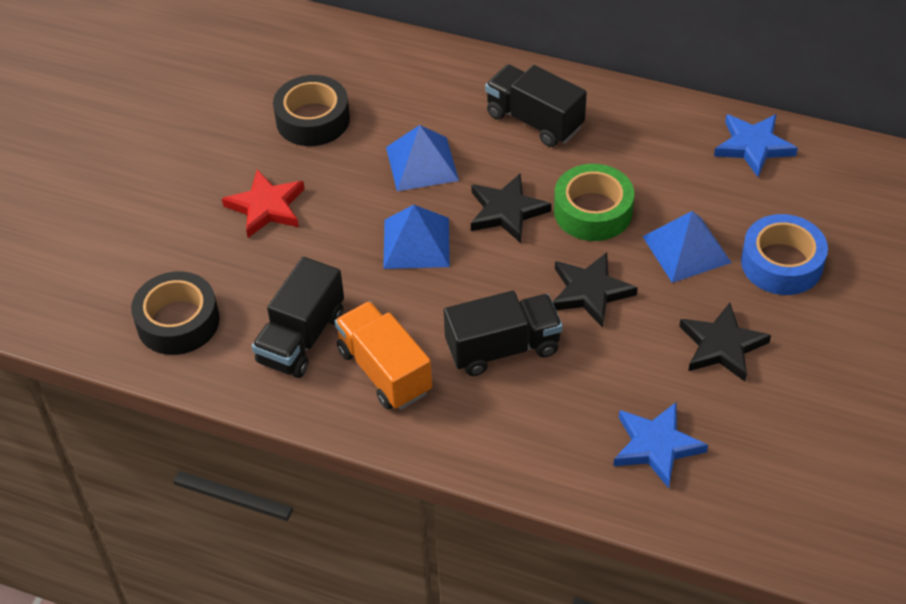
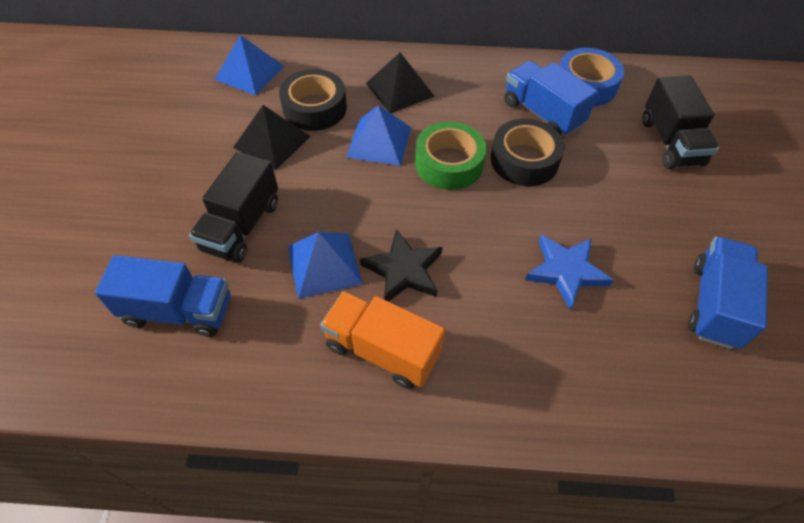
black pyramid: 0 -> 2
black star: 3 -> 1
black truck: 3 -> 2
blue star: 2 -> 1
blue truck: 0 -> 3
red star: 1 -> 0

